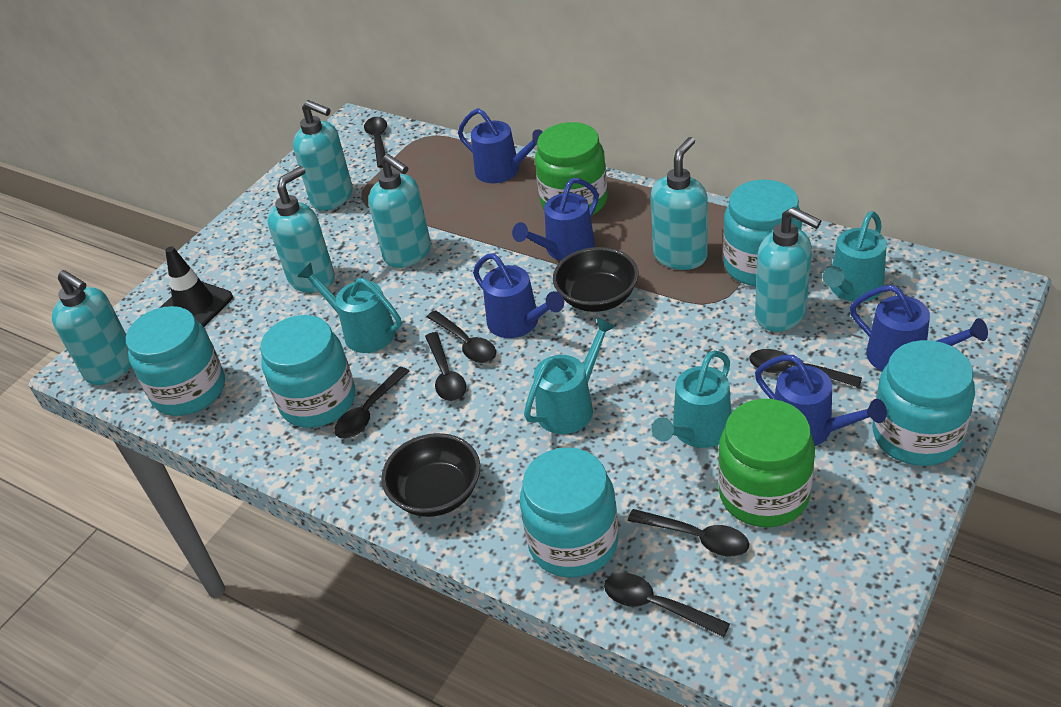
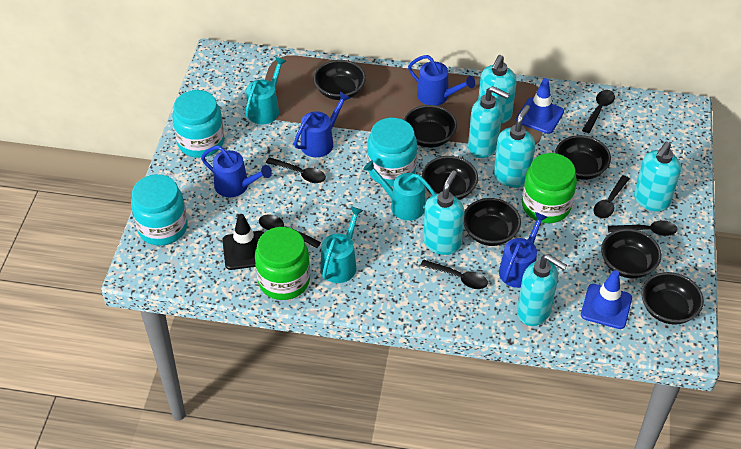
black bowl: 2 -> 7
black spoon: 7 -> 6
blue traffic cone: 0 -> 2
blue watering can: 5 -> 4
turquoise jar: 5 -> 3
turquoise watering can: 4 -> 3

